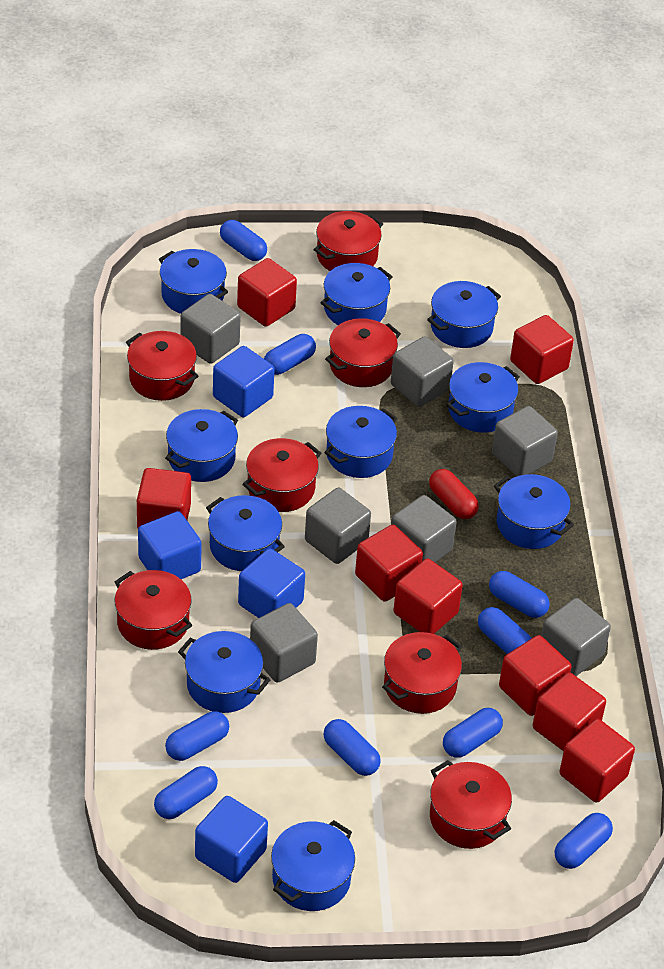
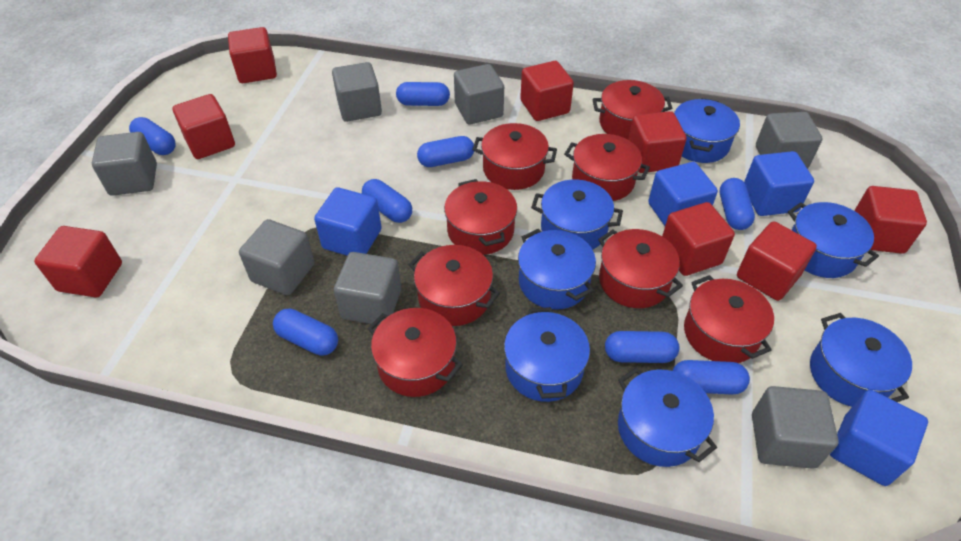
blue capsule: 9 -> 8
blue pot: 10 -> 7
red capsule: 1 -> 0
red pot: 7 -> 8

